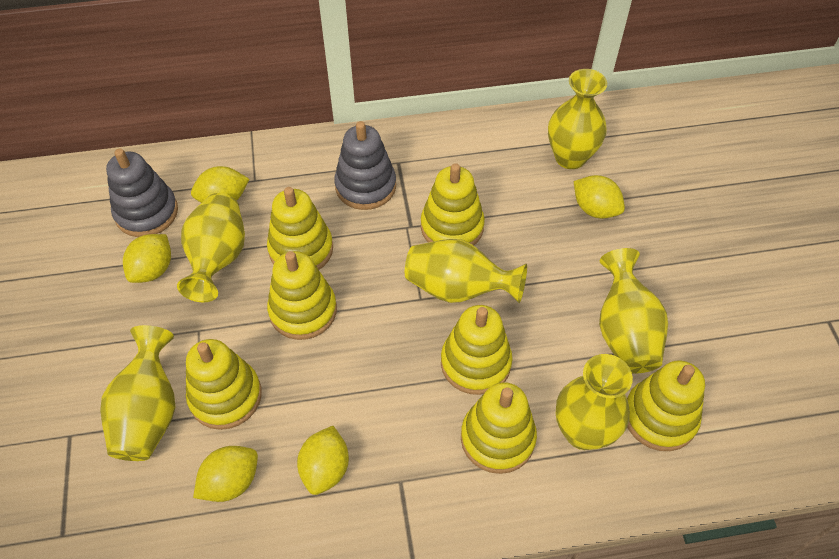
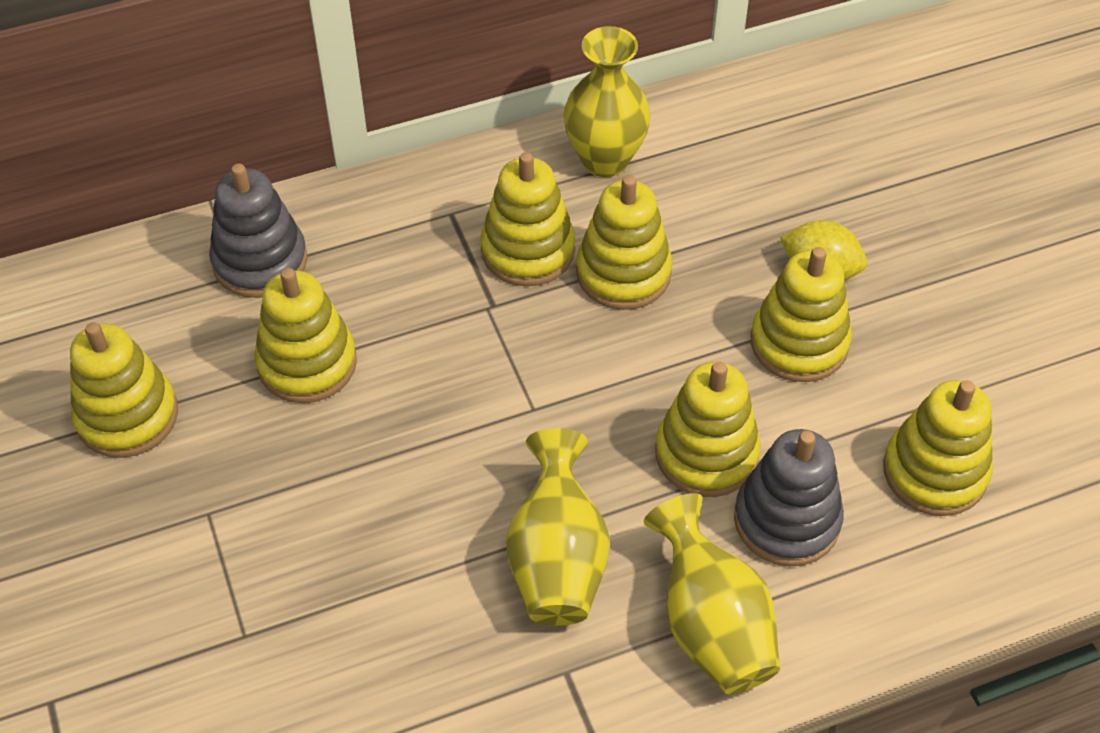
yellow lemon: 5 -> 1
yellow vase: 6 -> 3

